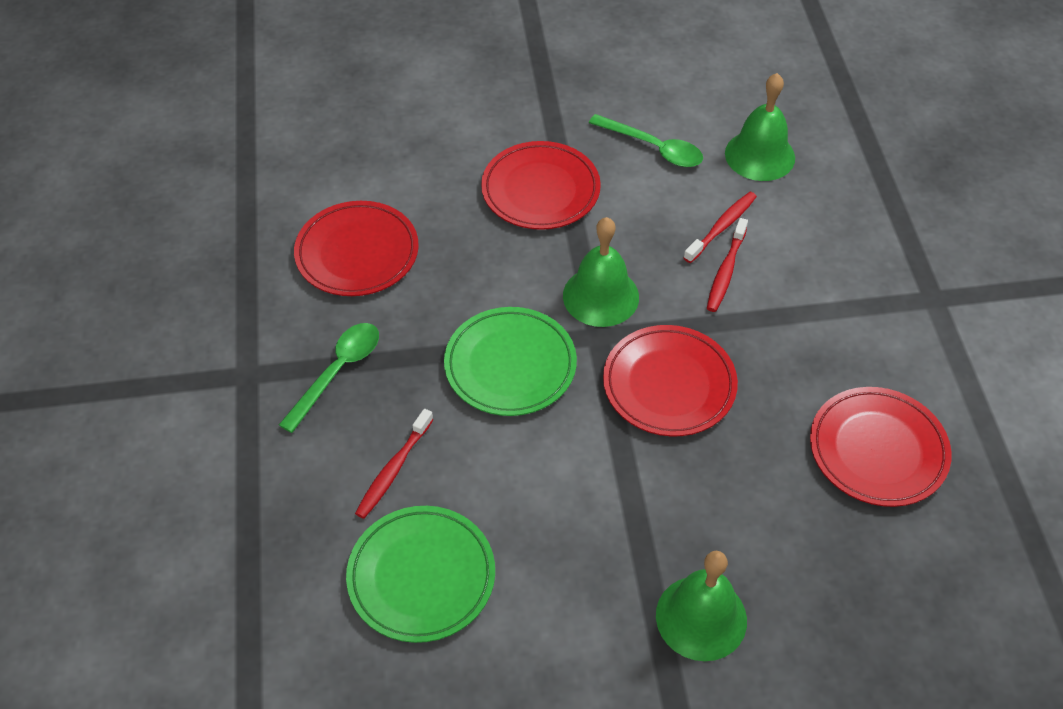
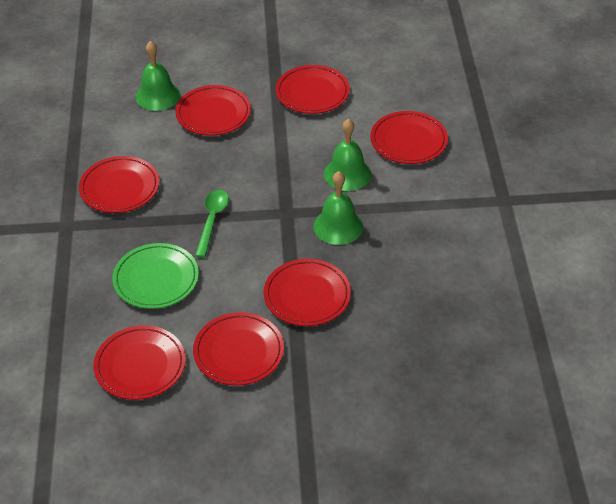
green plate: 2 -> 1
green spoon: 2 -> 1
red plate: 4 -> 7
red toothbrush: 3 -> 0

